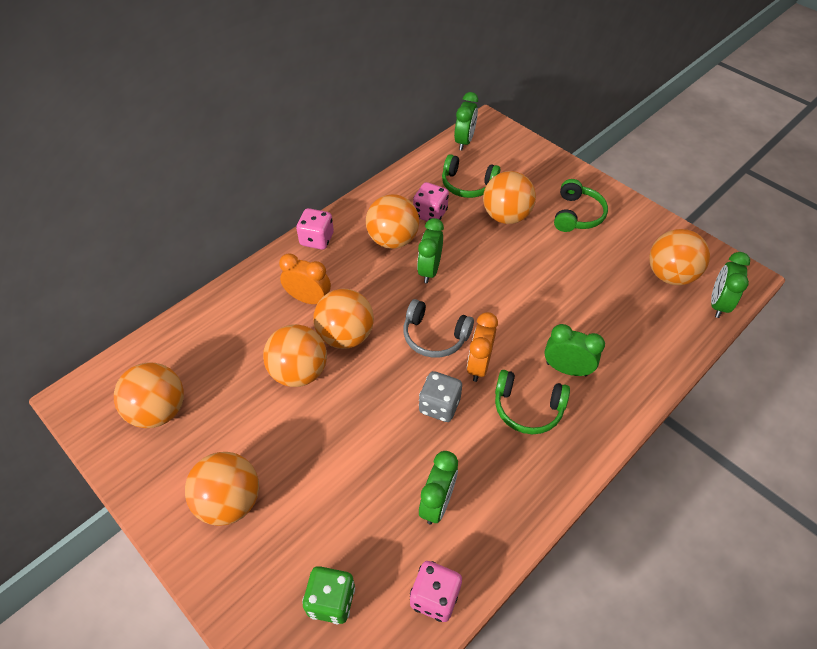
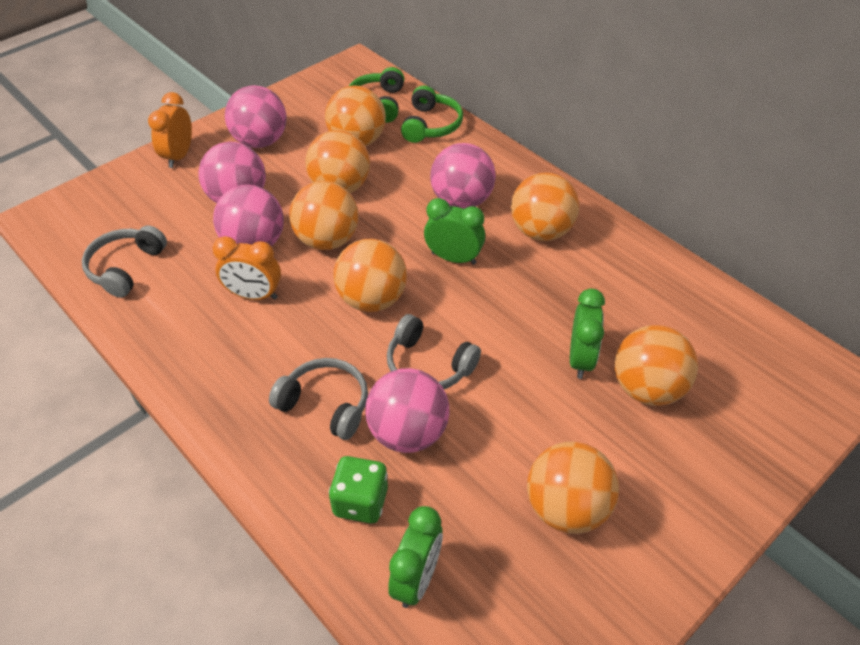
green clock: 5 -> 3
green headphones: 3 -> 2
grey dice: 1 -> 0
grey headphones: 1 -> 3
pink ball: 0 -> 5
pink dice: 3 -> 0

